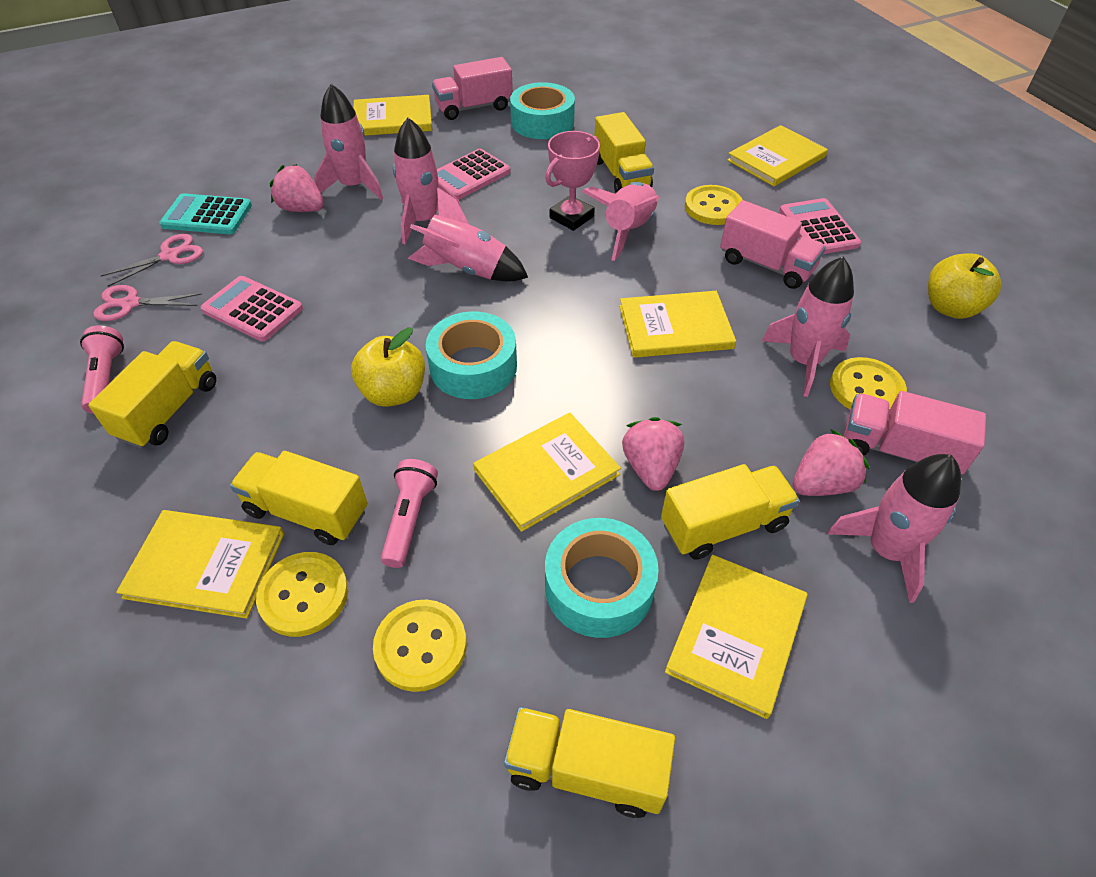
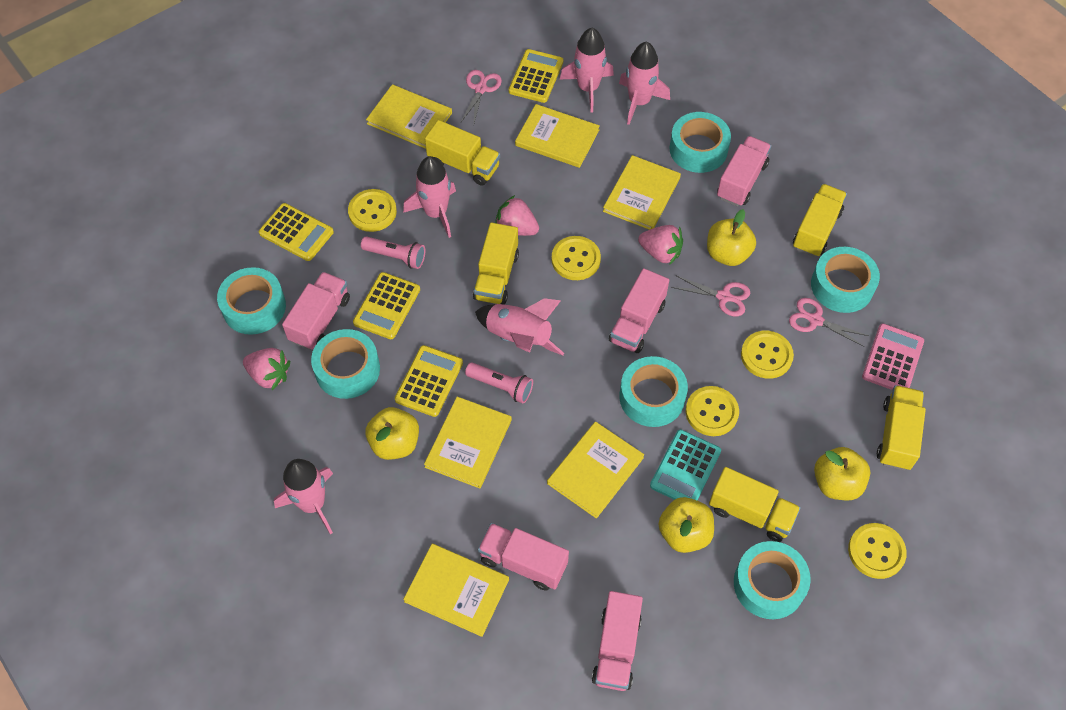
pink calculator: 3 -> 1
pink rocket: 6 -> 5
pink scissors: 2 -> 3
pink trophy: 1 -> 0
pink truck: 3 -> 5
turquoise tape: 3 -> 6
yellow apple: 2 -> 4
yellow button: 4 -> 5
yellow calculator: 0 -> 4

